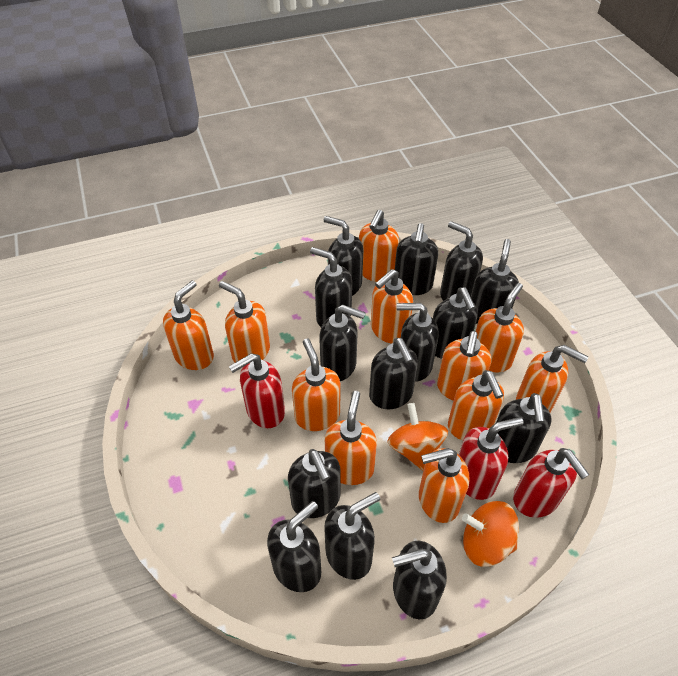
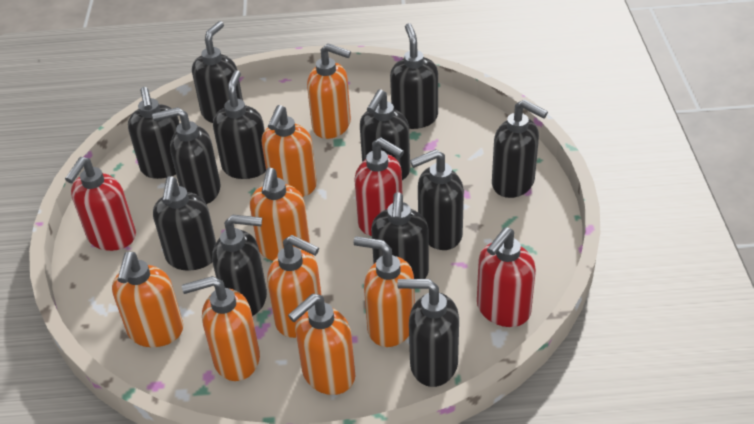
black soap dispenser: 14 -> 12
orange soap dispenser: 11 -> 8
orange spinning top: 2 -> 0

